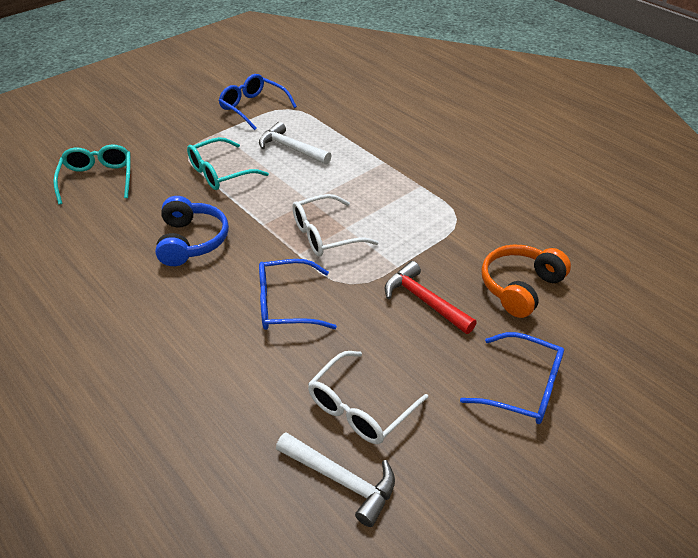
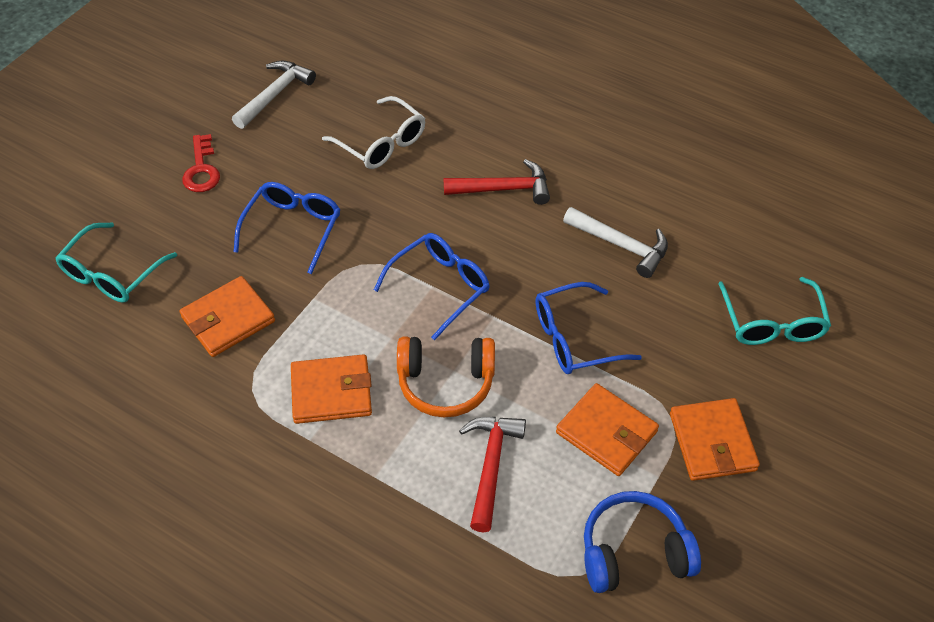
orange wallet: 0 -> 4
red hammer: 1 -> 2
red key: 0 -> 1
white glasses: 2 -> 1

